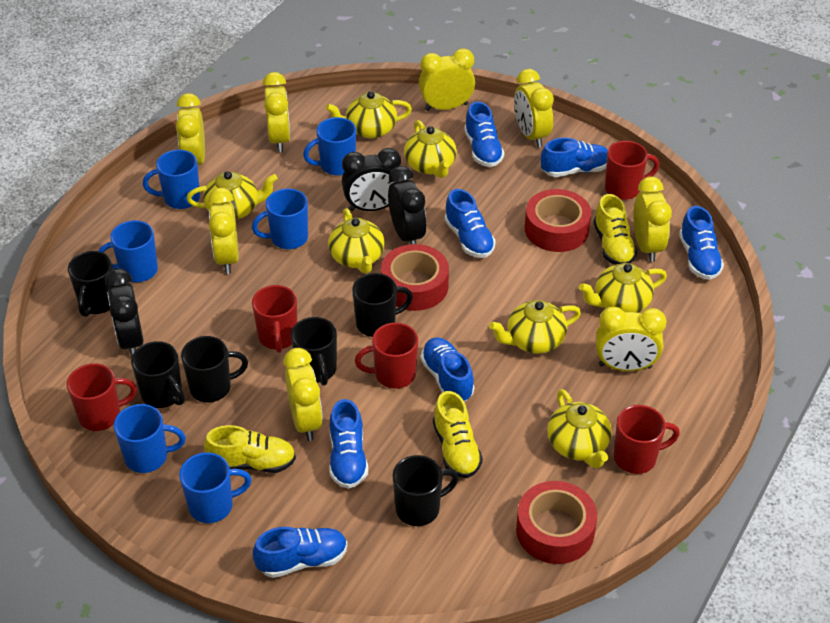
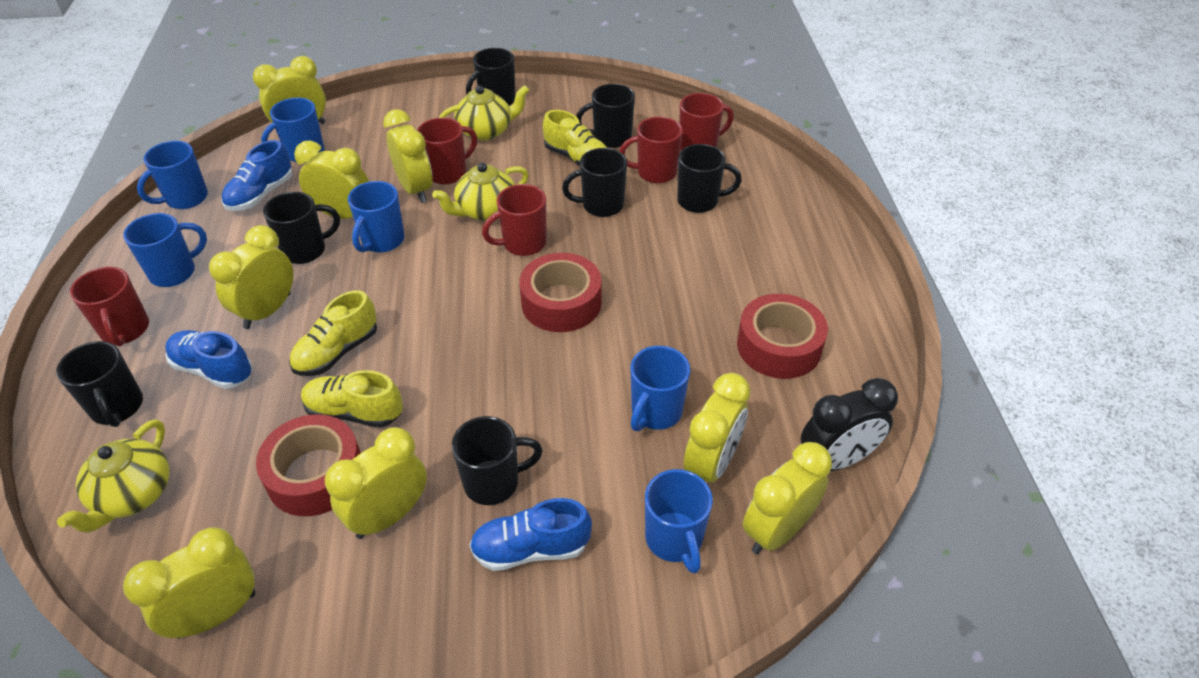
black clock: 3 -> 1
black mug: 6 -> 7
blue shoe: 7 -> 3
yellow teapot: 7 -> 3

